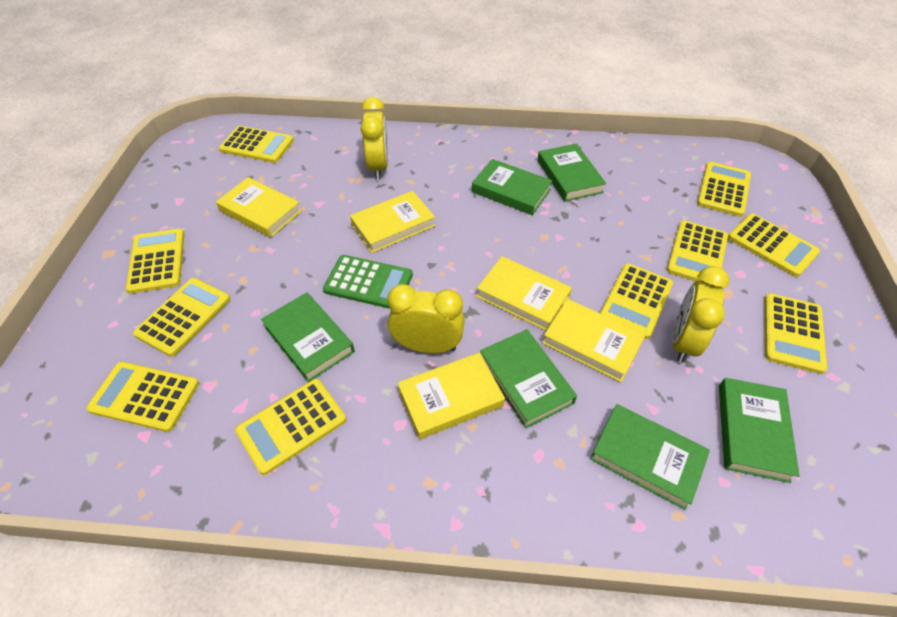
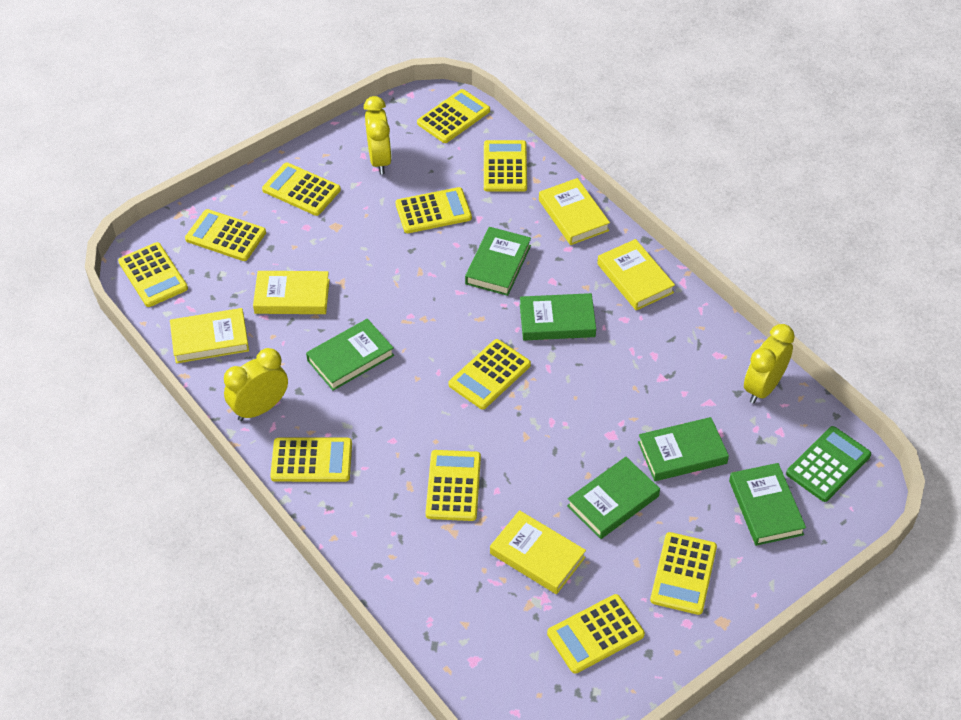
yellow calculator: 10 -> 11

